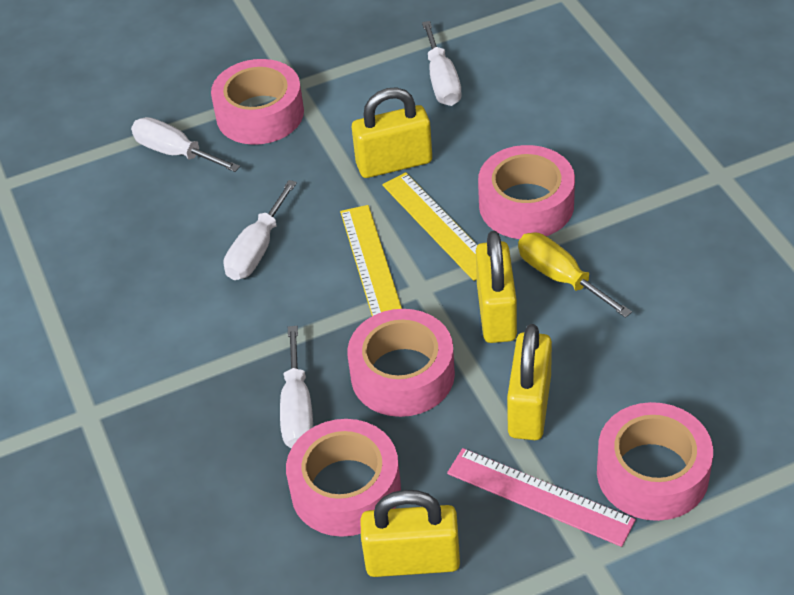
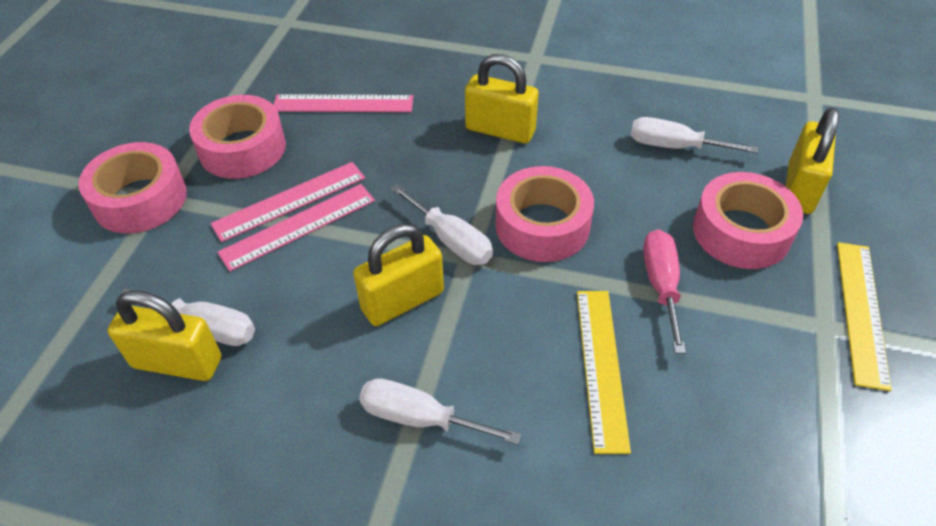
pink ruler: 1 -> 3
pink screwdriver: 0 -> 1
pink tape: 5 -> 4
yellow screwdriver: 1 -> 0

